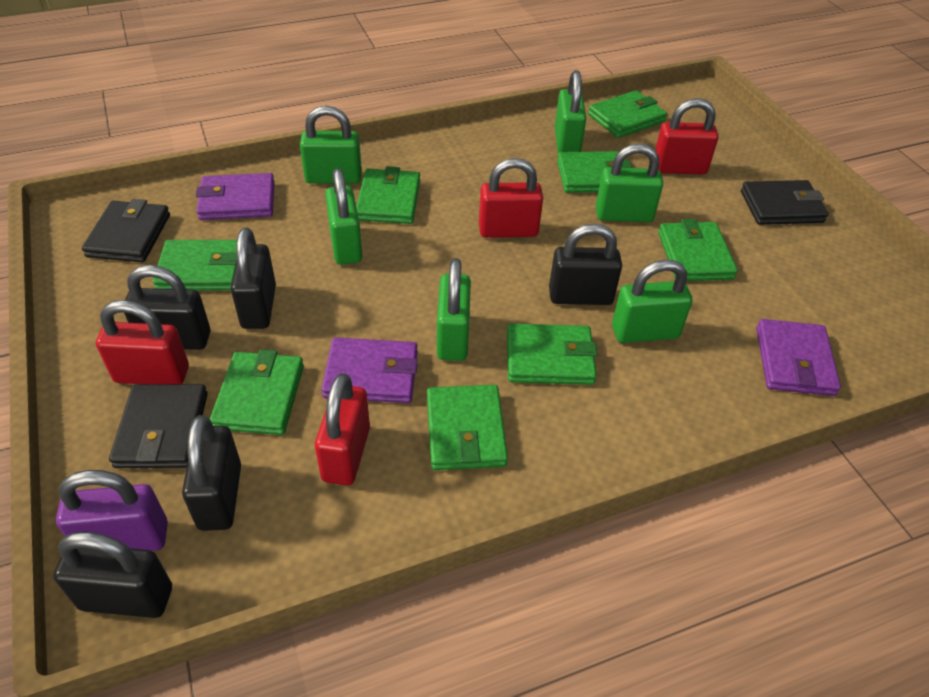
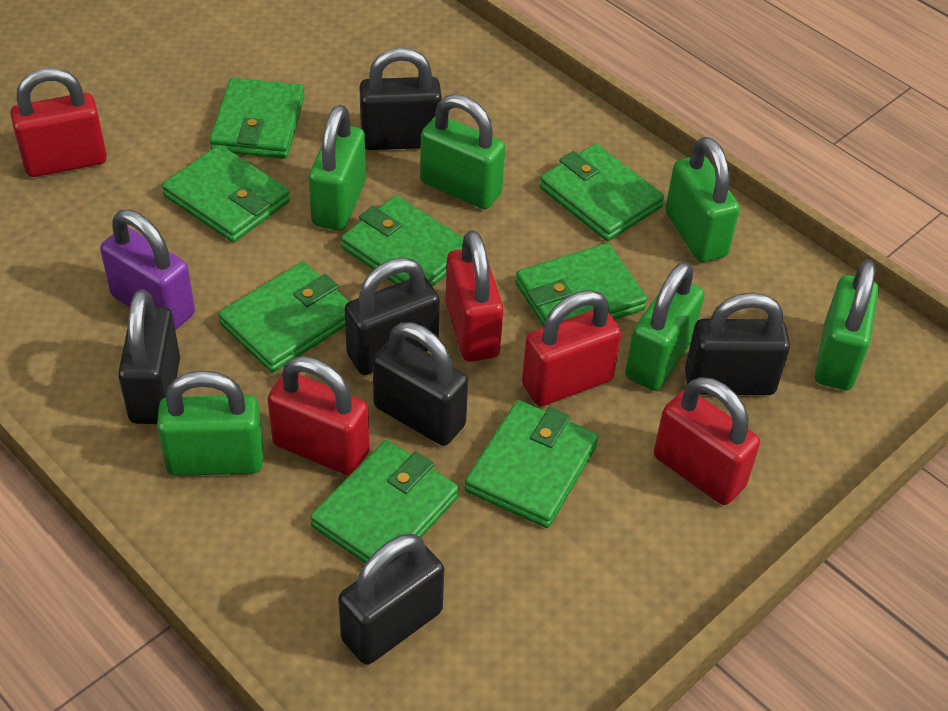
black padlock: 5 -> 6
black wallet: 3 -> 0
purple wallet: 3 -> 0
red padlock: 4 -> 5

